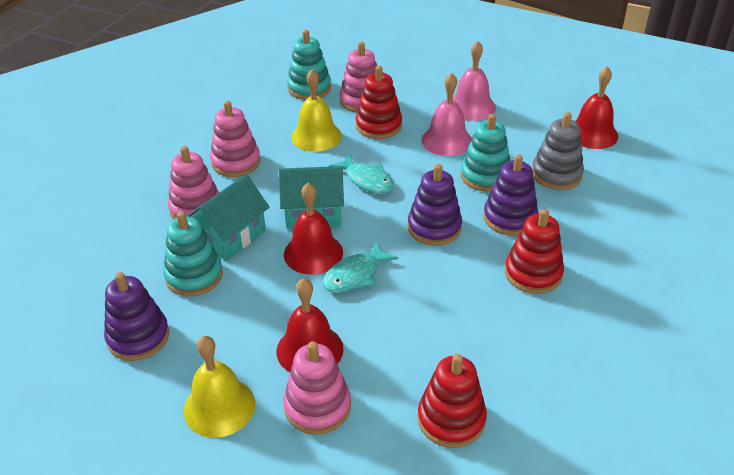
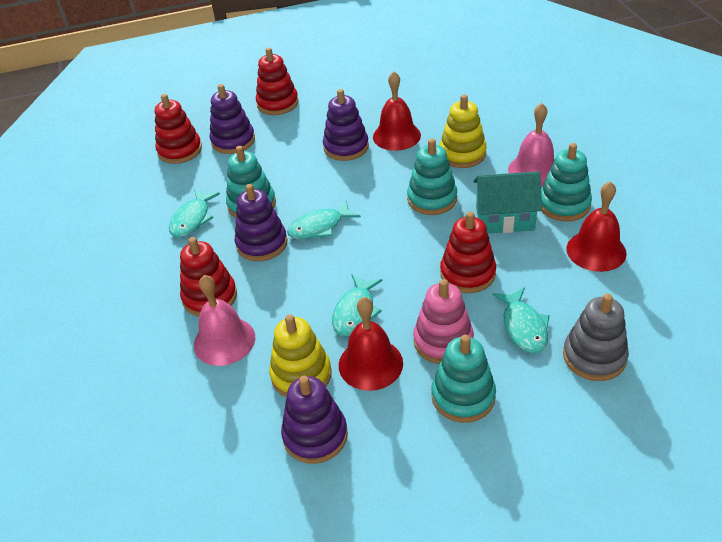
pink stacking toy: 4 -> 1
purple stacking toy: 3 -> 4
red stacking toy: 3 -> 4
turquoise fish: 2 -> 4
turquoise house: 2 -> 1
turquoise stacking toy: 3 -> 4
yellow bell: 2 -> 0
yellow stacking toy: 0 -> 2

